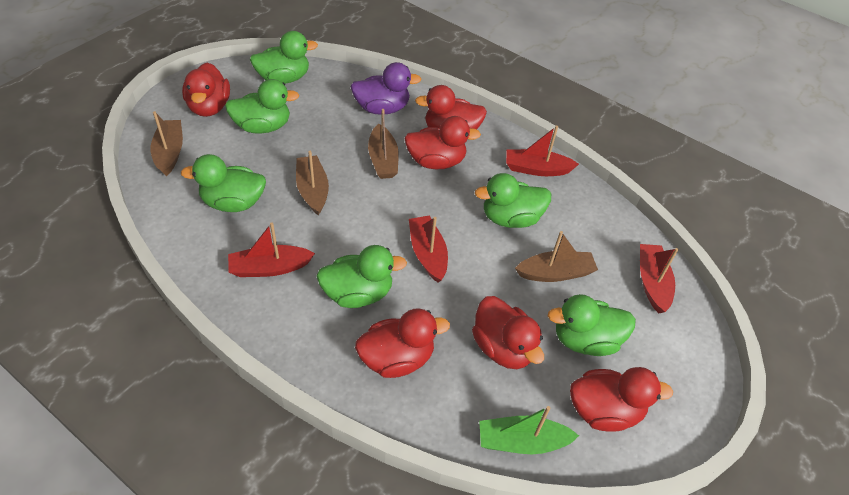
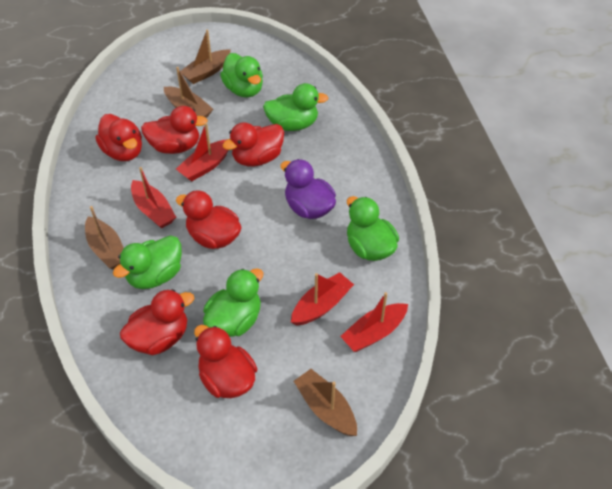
green boat: 1 -> 0
green duck: 6 -> 5

